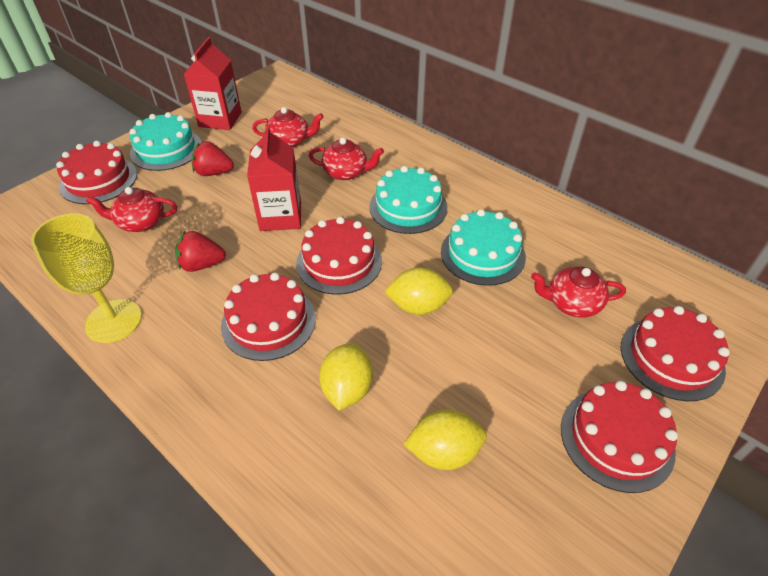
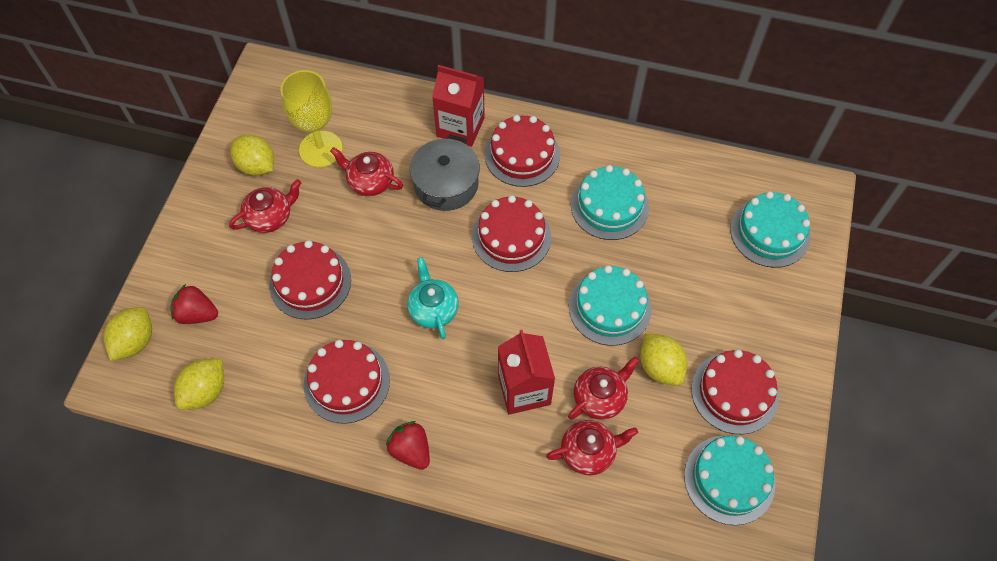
grey pot: 0 -> 1
turquoise cake: 3 -> 4
turquoise teapot: 0 -> 1
yellow lemon: 3 -> 4

